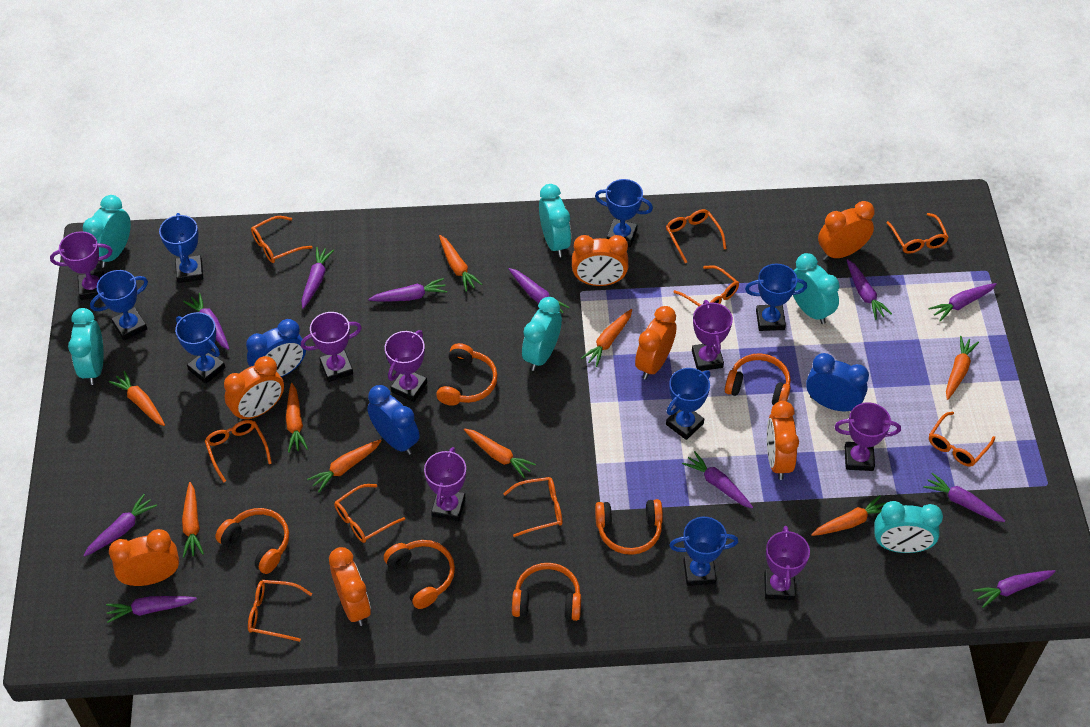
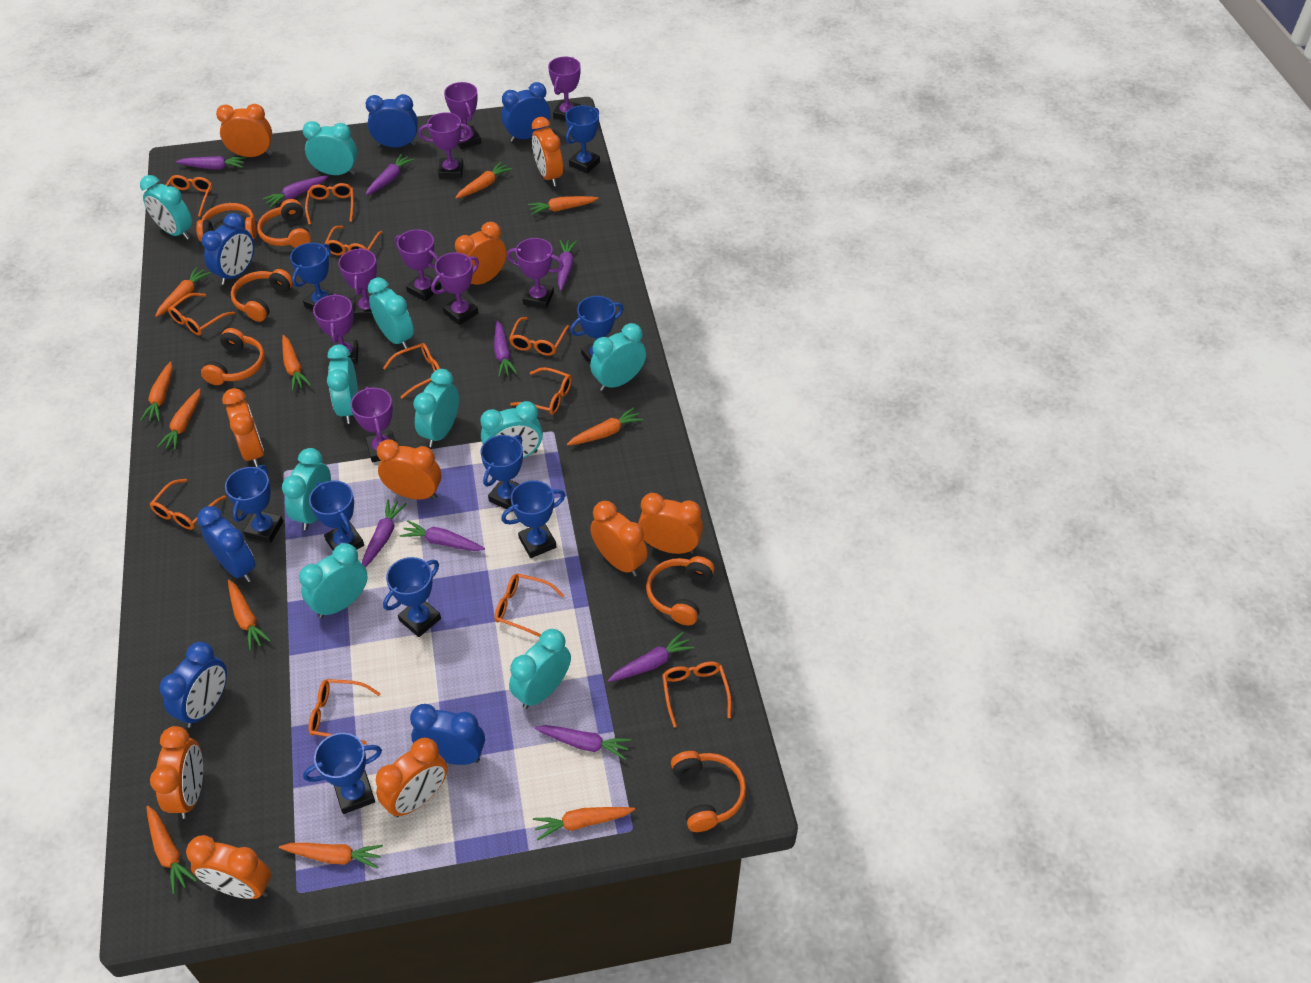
blue clock: 3 -> 6
blue trophy: 7 -> 9
orange carrot: 9 -> 11
orange clock: 7 -> 10
orange glasses: 9 -> 11
purple carrot: 11 -> 9
purple trophy: 7 -> 9
turquoise clock: 6 -> 10

